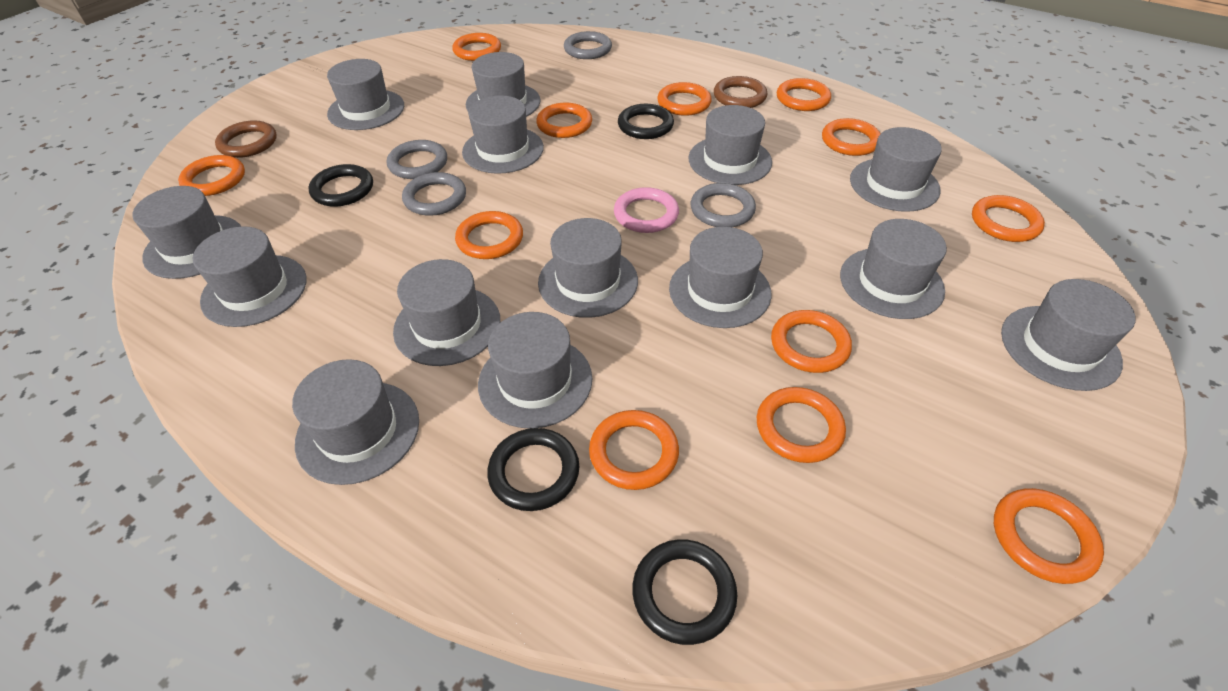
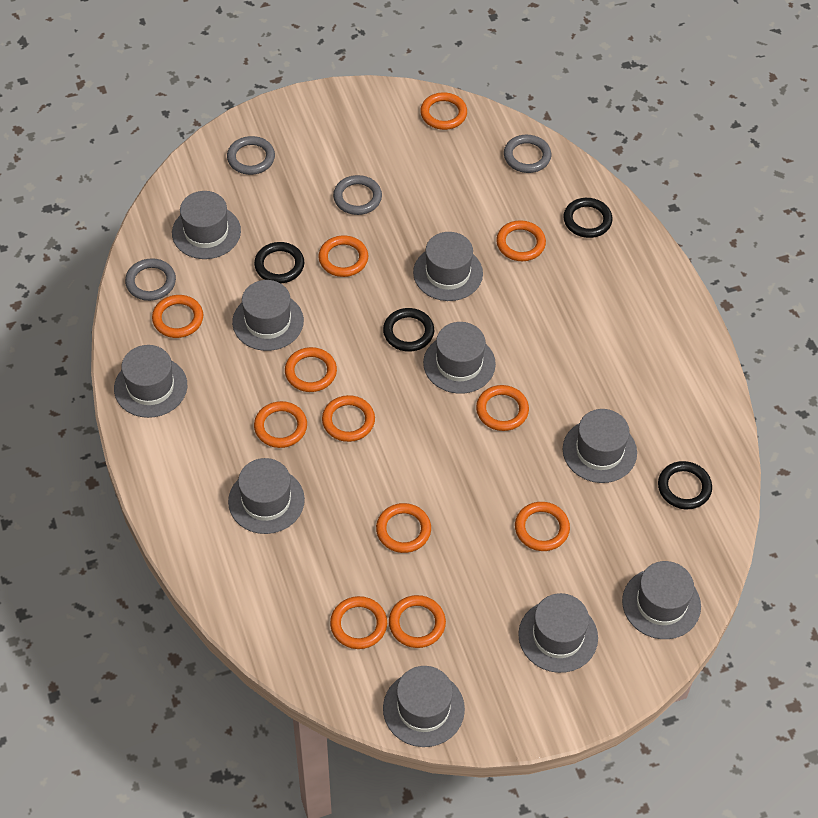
brown ring: 2 -> 0
grey hat: 14 -> 10
pink ring: 1 -> 0

